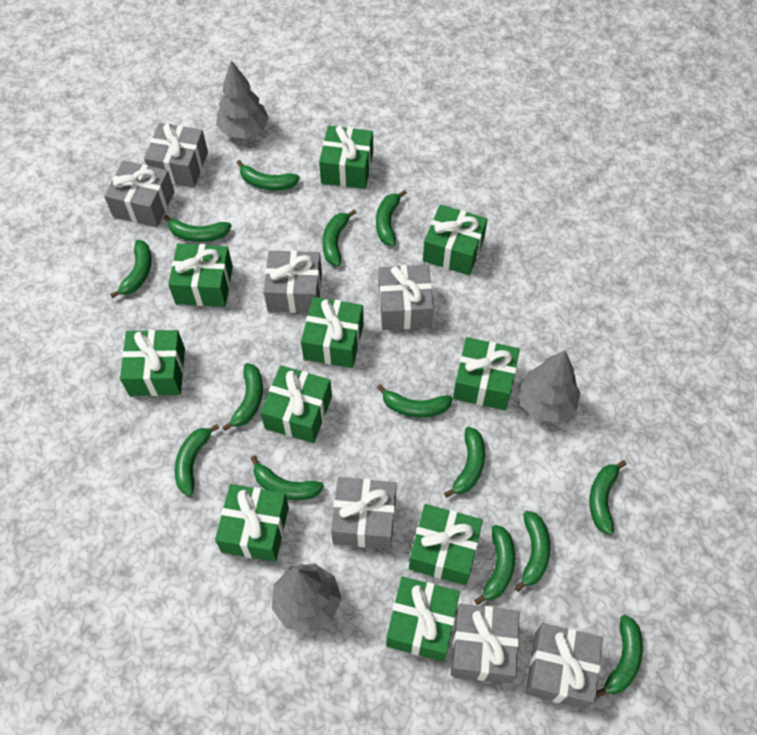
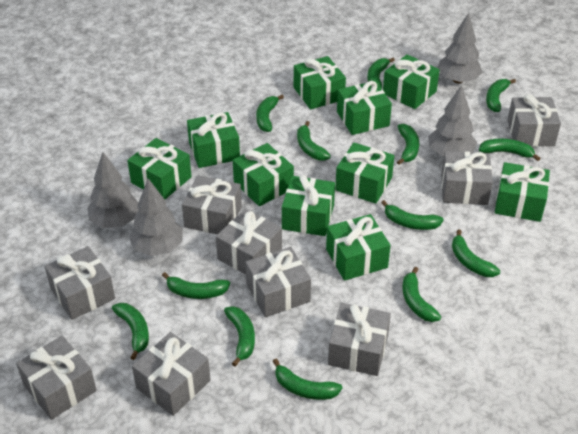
green banana: 14 -> 13
grey gift: 7 -> 9
grey tree: 3 -> 4

